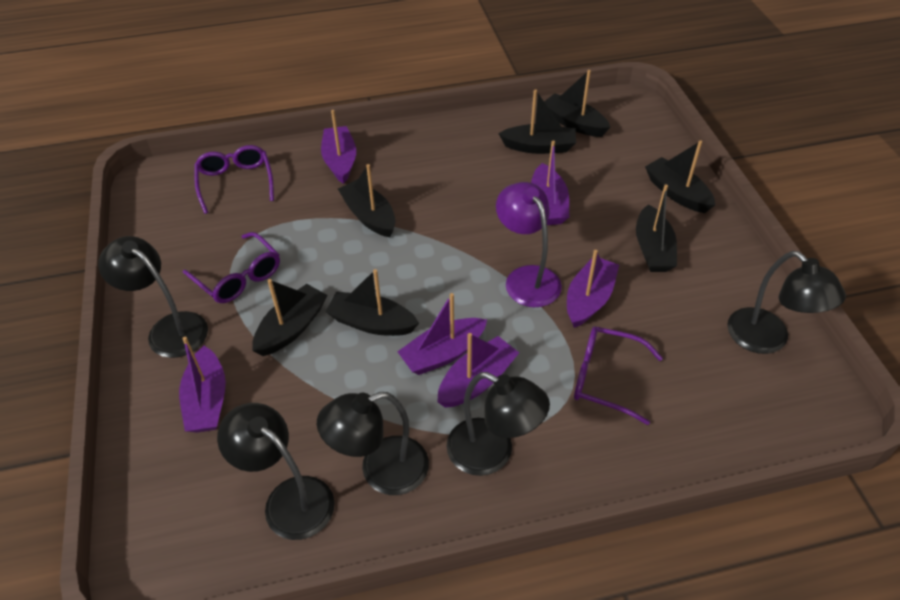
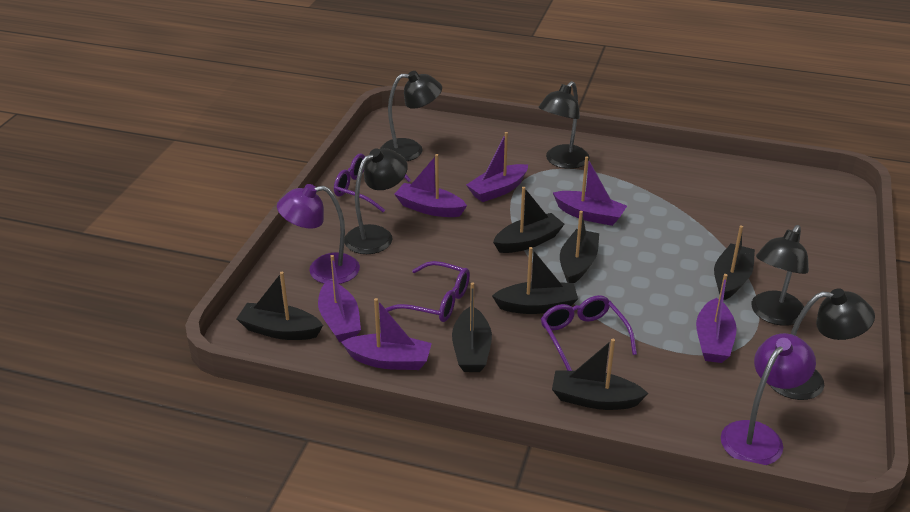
purple lamp: 1 -> 2

